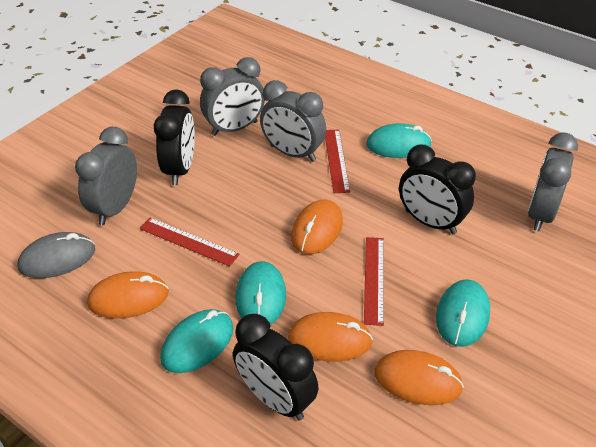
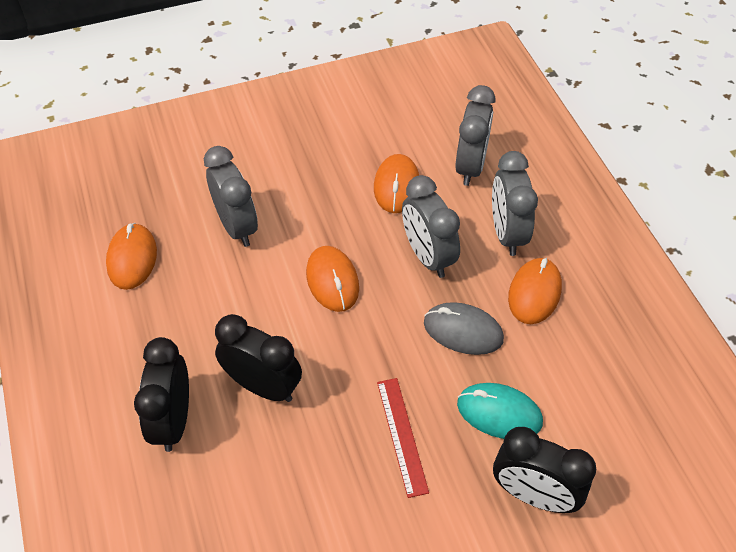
red ruler: 3 -> 1
turquoise mouse: 4 -> 1

